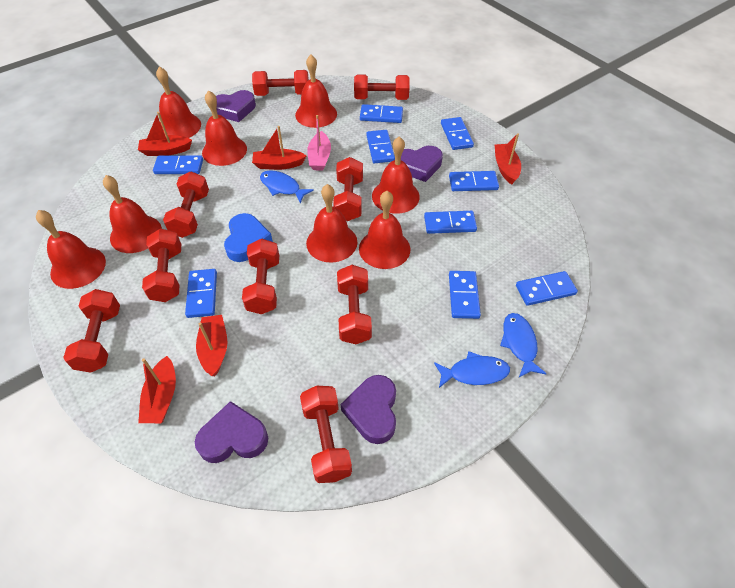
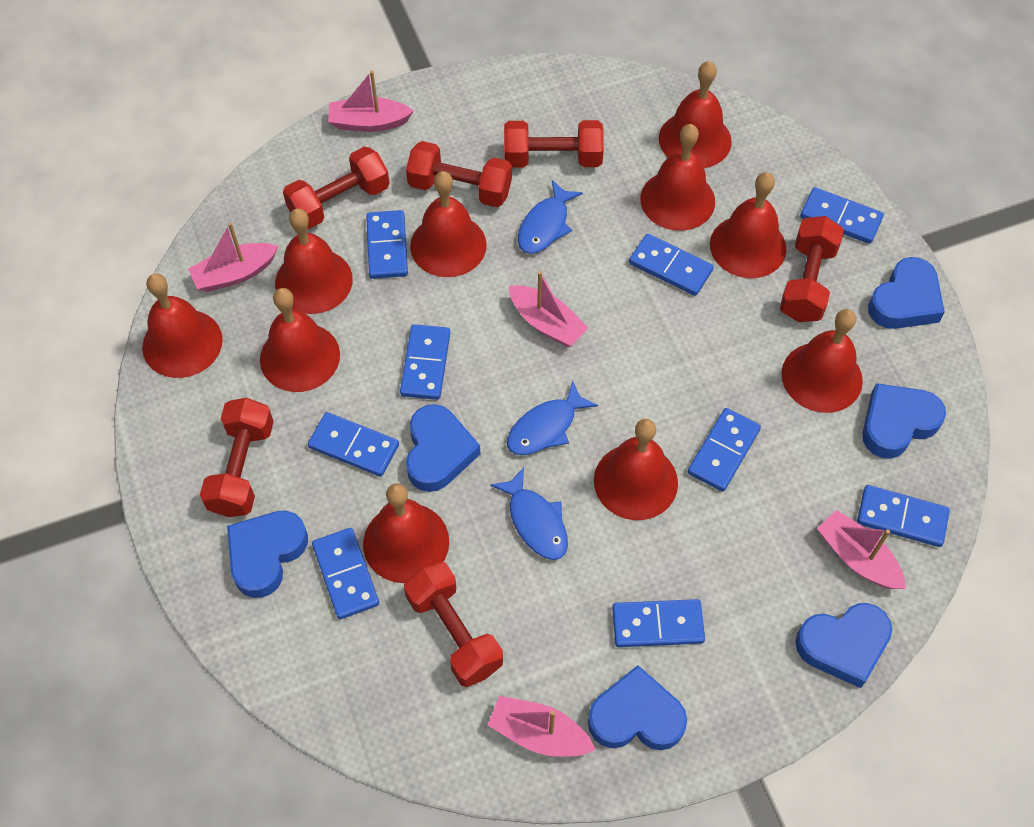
blue heart: 1 -> 6
pink boat: 1 -> 5
purple heart: 4 -> 0
red bell: 8 -> 10
red boat: 5 -> 0
red dumbbell: 9 -> 6

